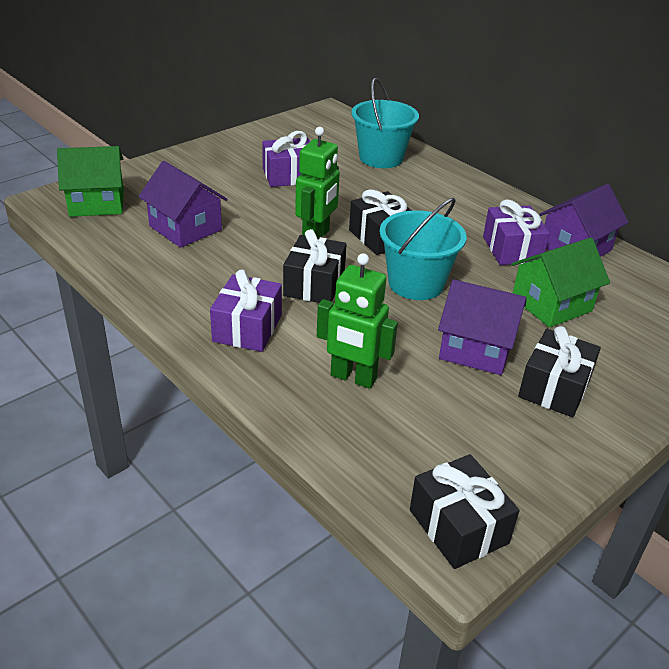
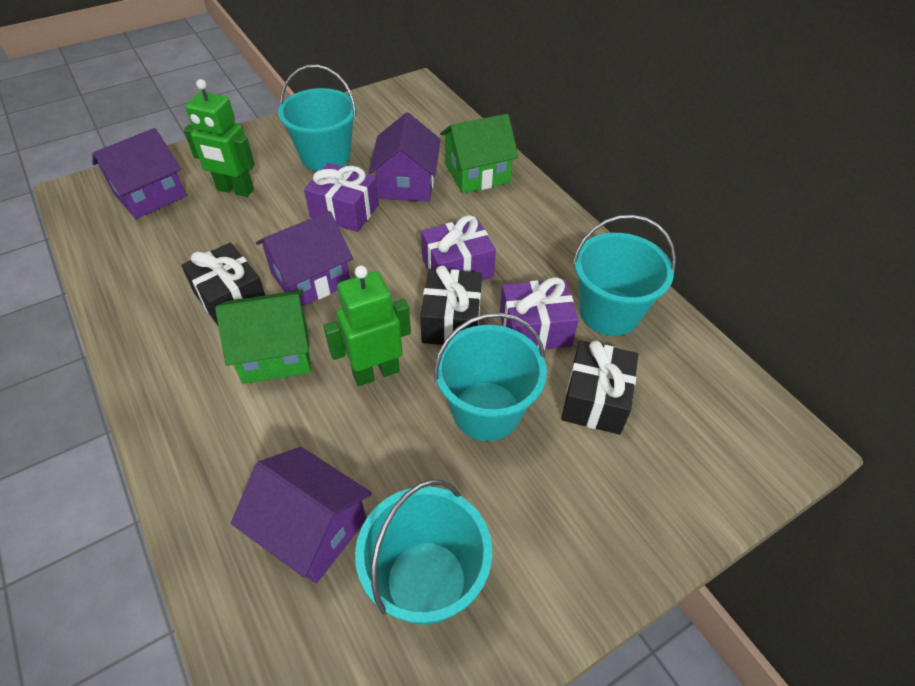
black gift: 4 -> 3
purple house: 3 -> 4
turquoise bucket: 2 -> 4

